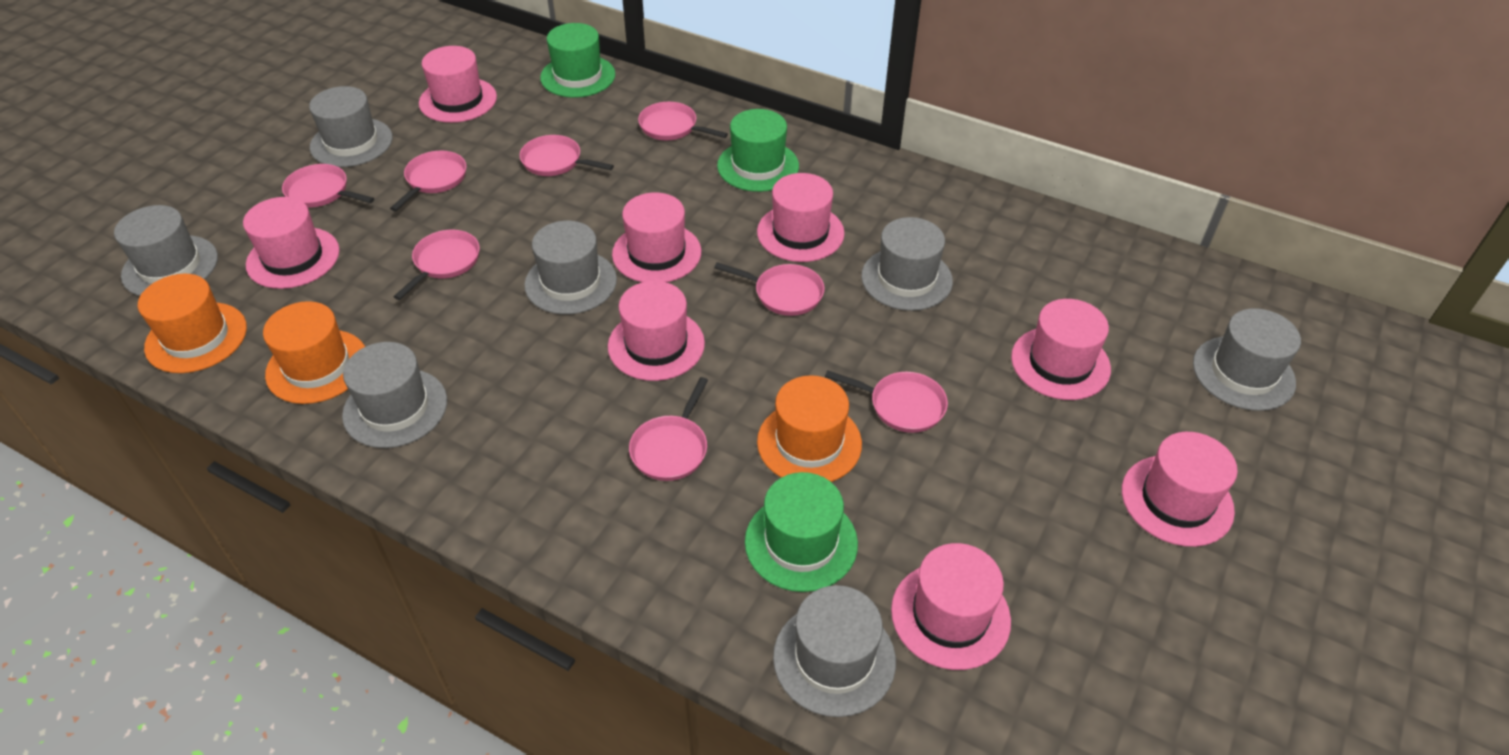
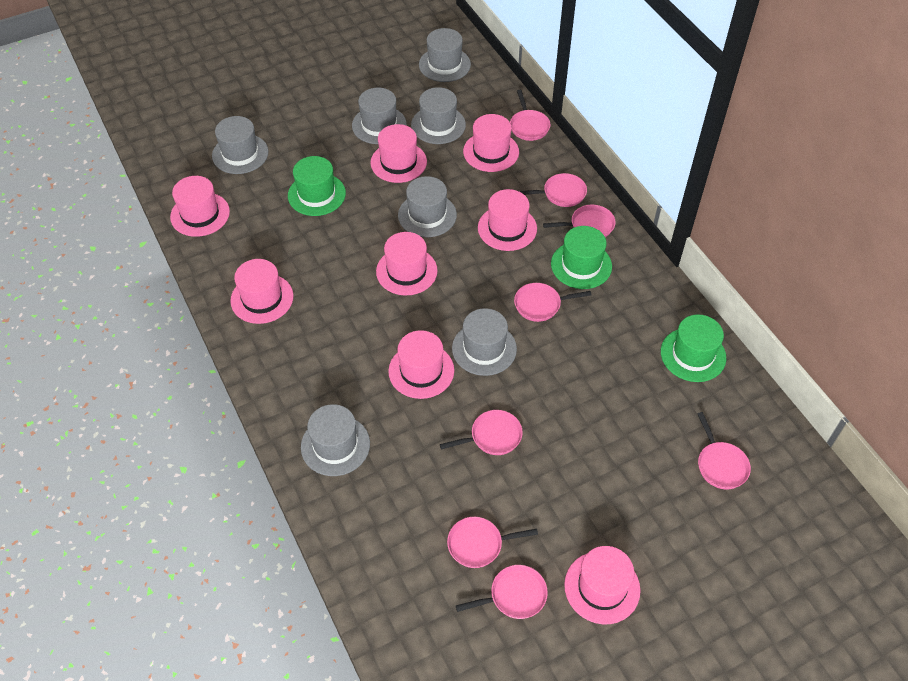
orange hat: 3 -> 0

